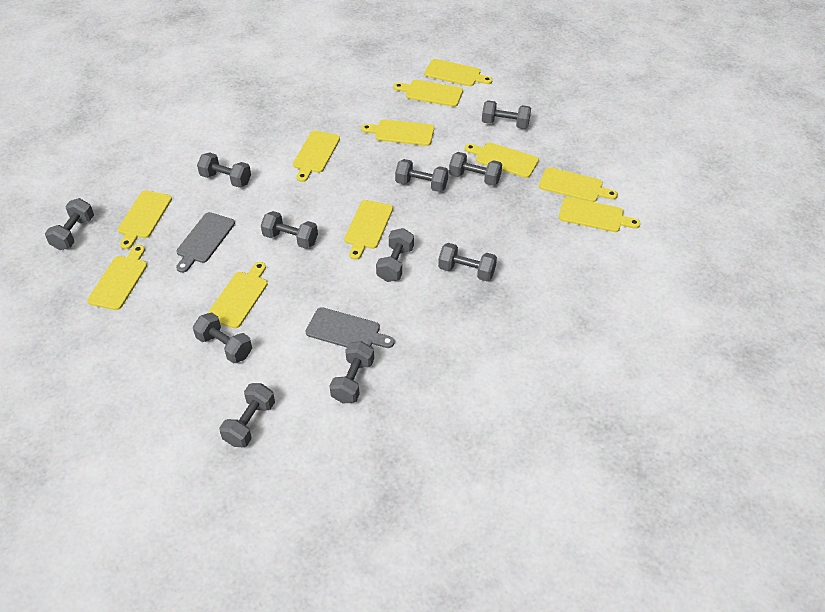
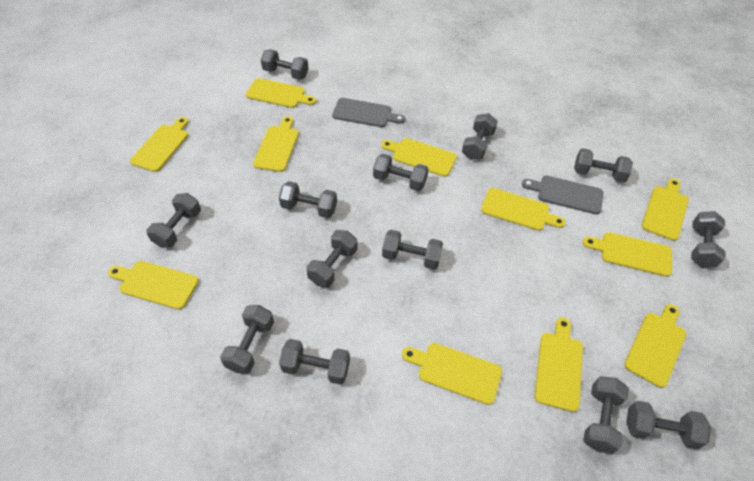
grey dumbbell: 11 -> 13

